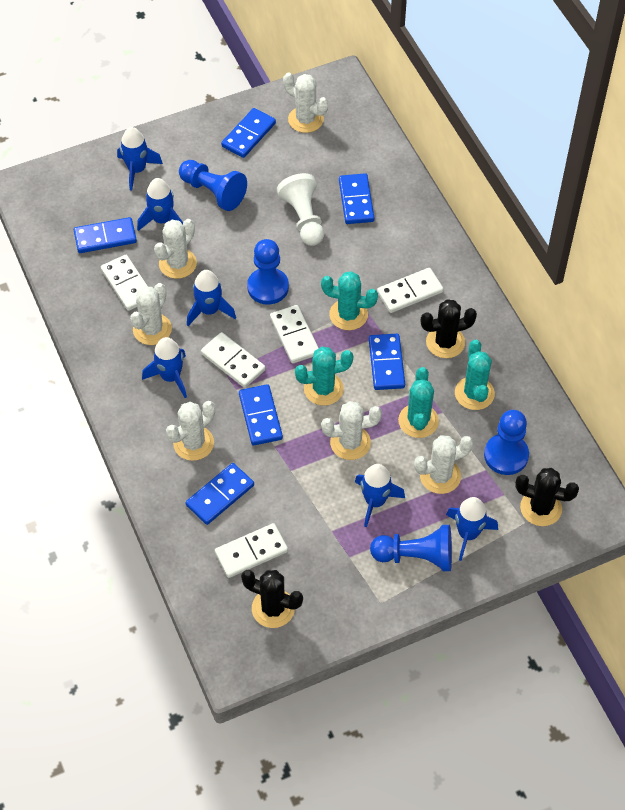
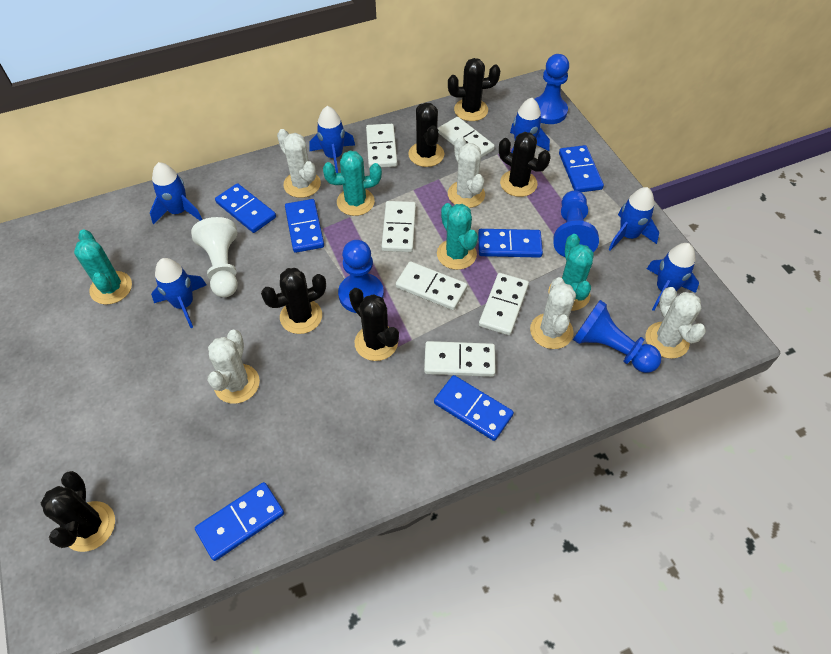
black cactus: 3 -> 6
white cactus: 6 -> 5
white domino: 5 -> 6

